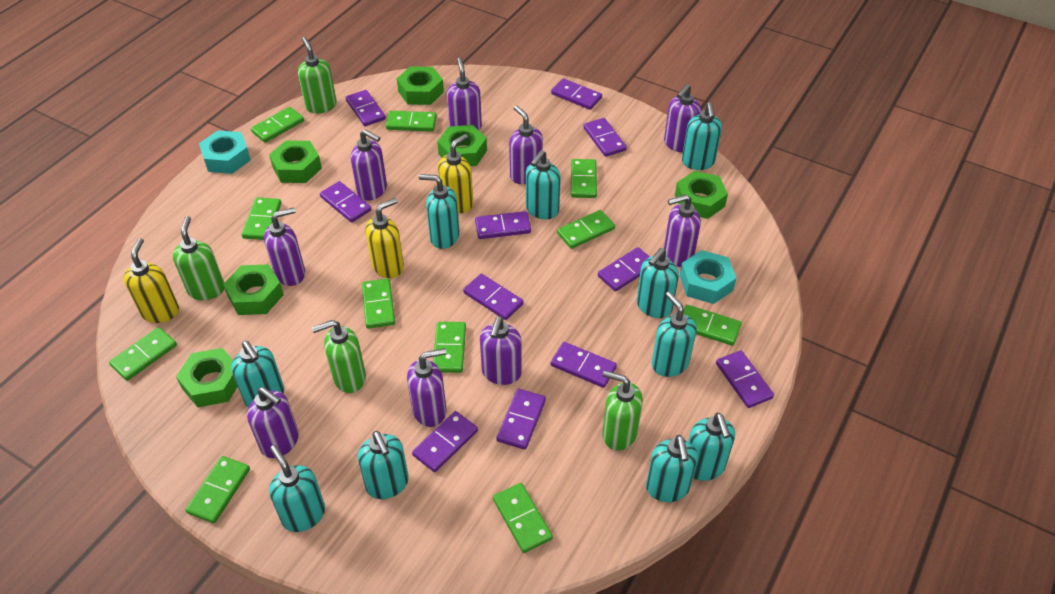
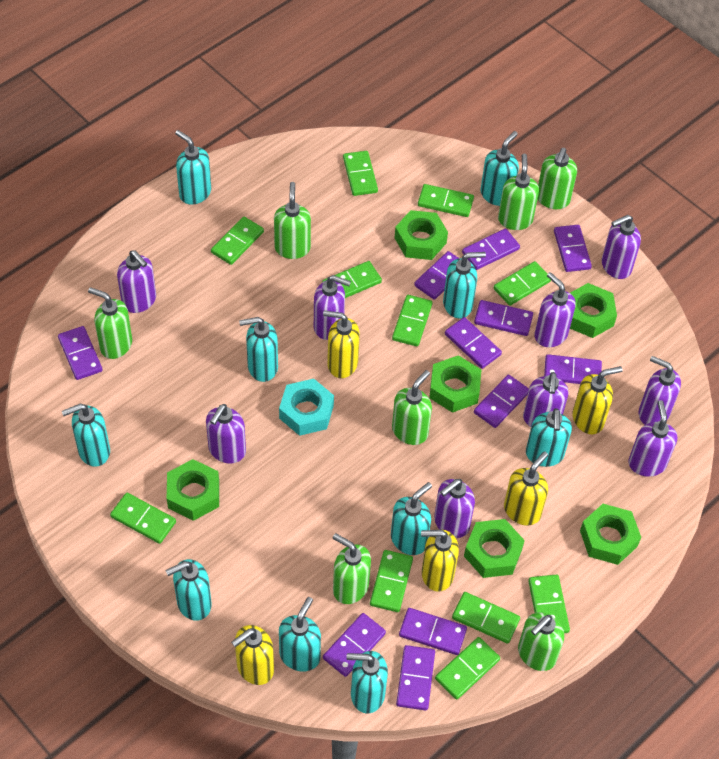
green soap dispenser: 4 -> 7
turquoise nut: 2 -> 1
yellow soap dispenser: 3 -> 5

